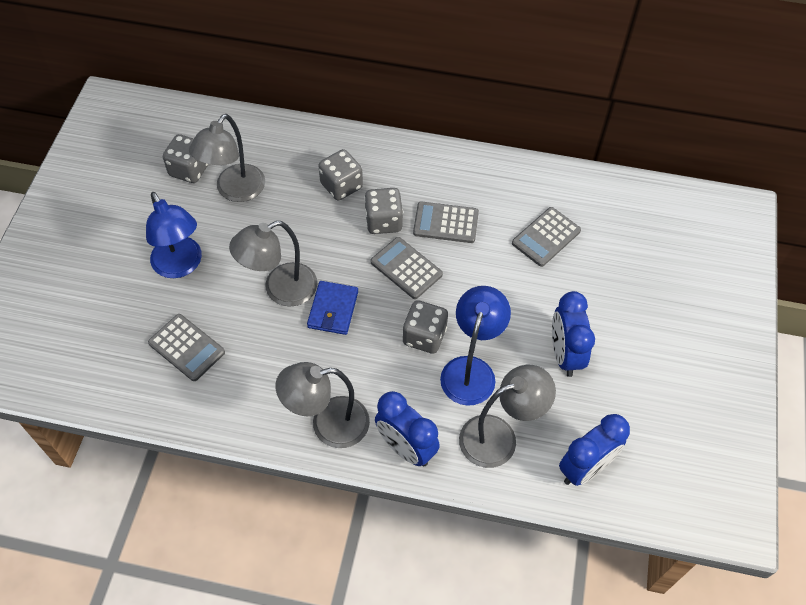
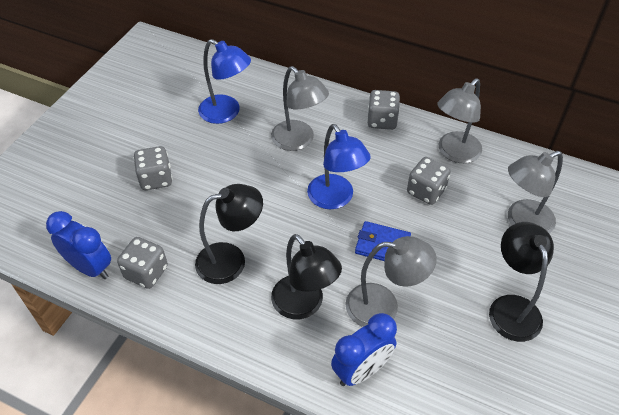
black lamp: 0 -> 3
blue clock: 3 -> 2
grey calculator: 4 -> 0

